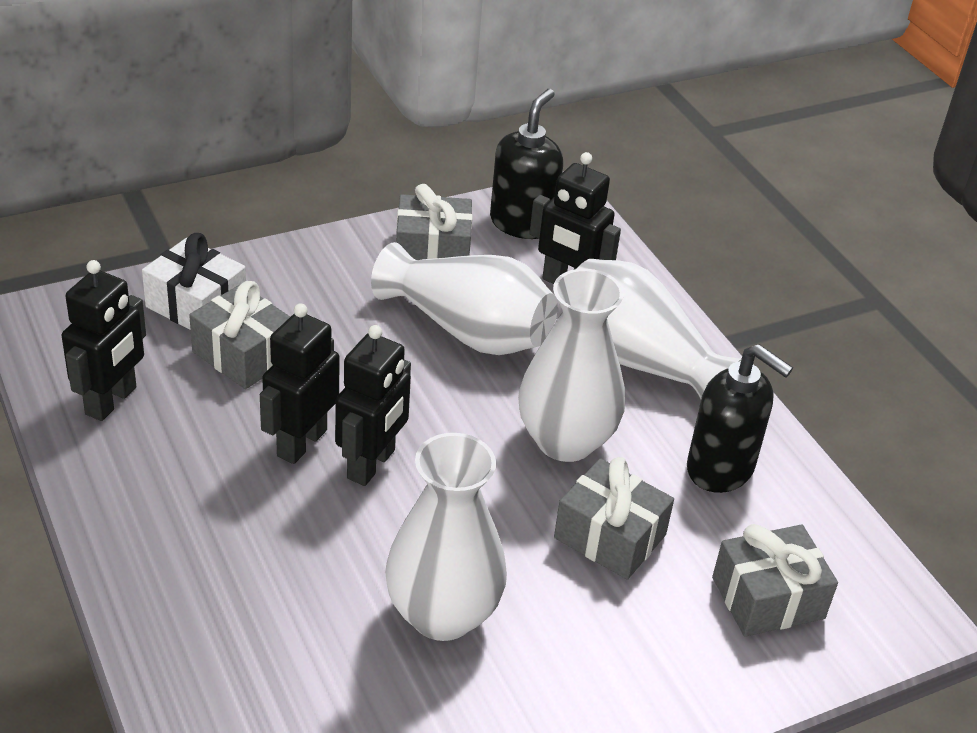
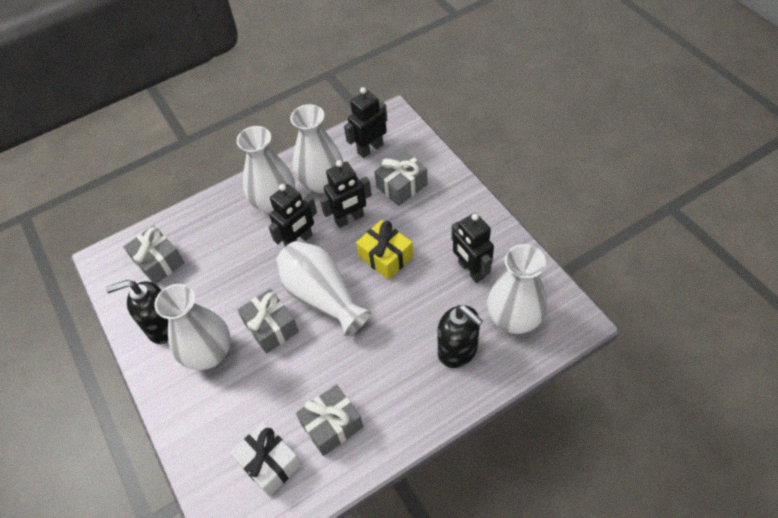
white vase: 4 -> 5
yellow gift: 0 -> 1

